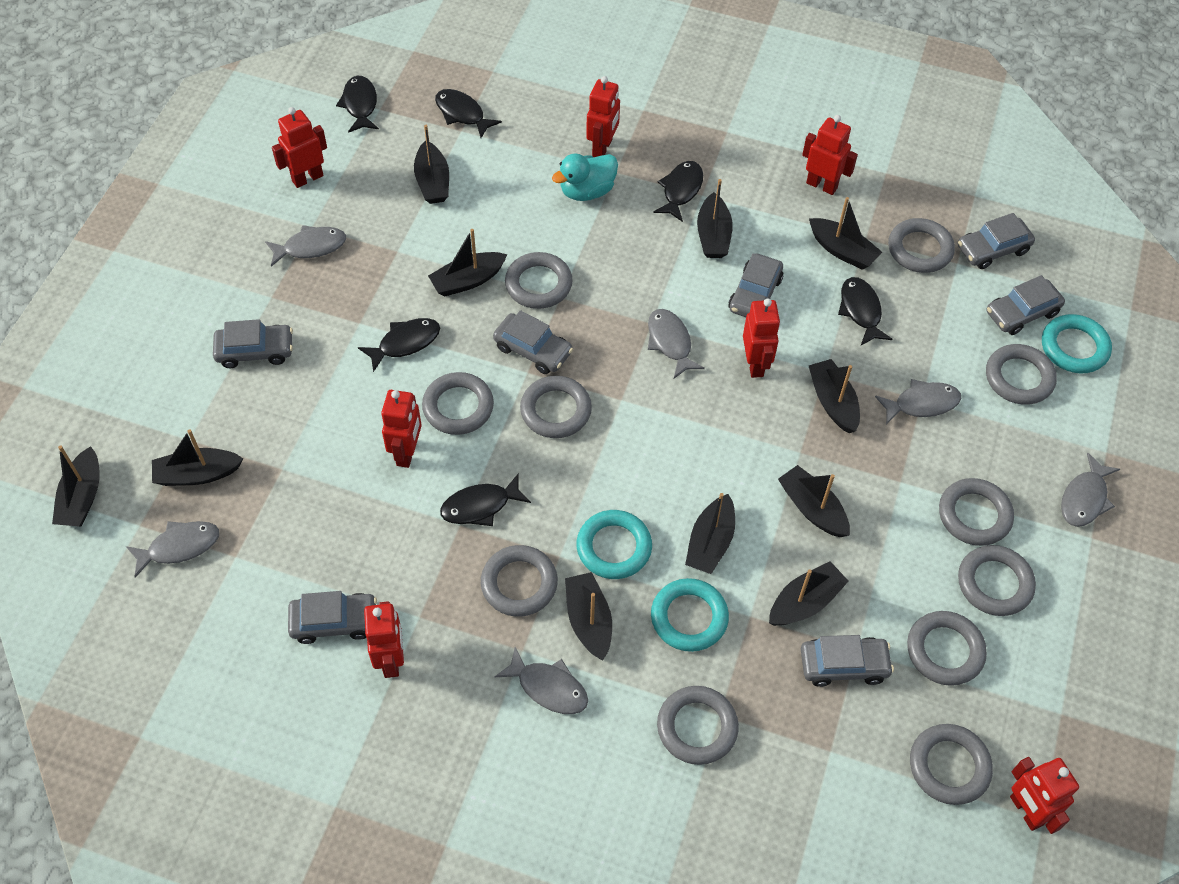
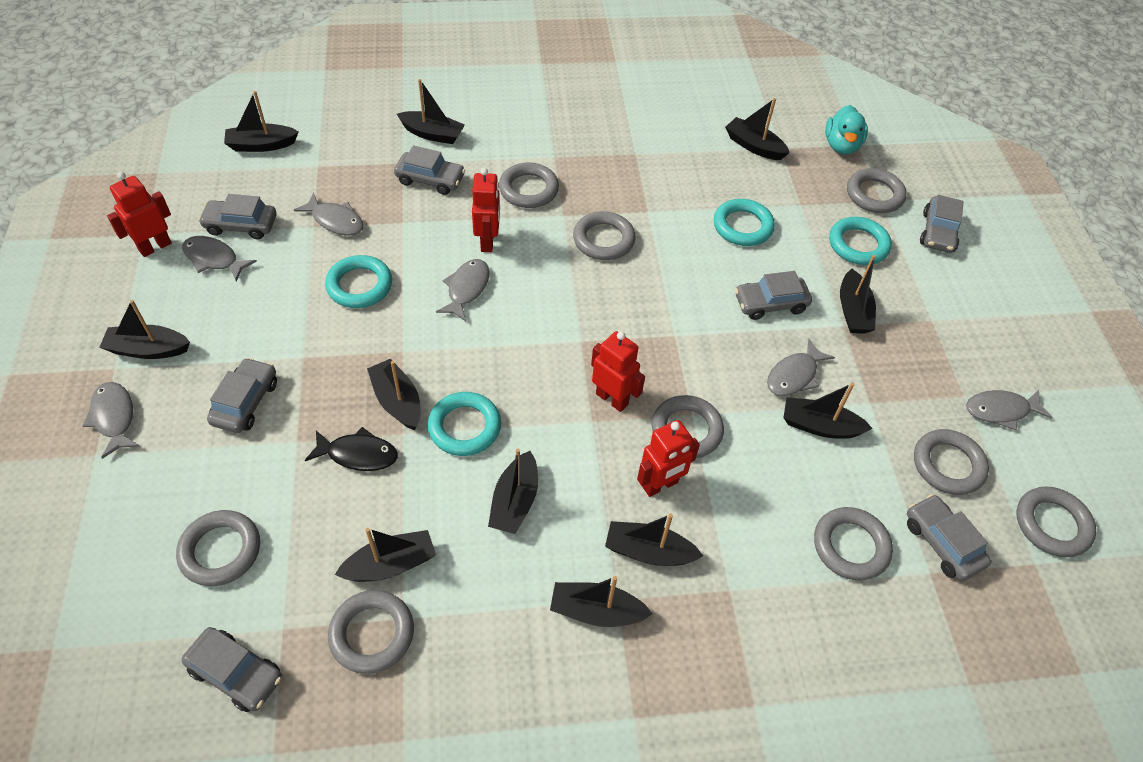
black fish: 6 -> 1
grey ring: 11 -> 9
red robot: 7 -> 4
turquoise ring: 3 -> 4

